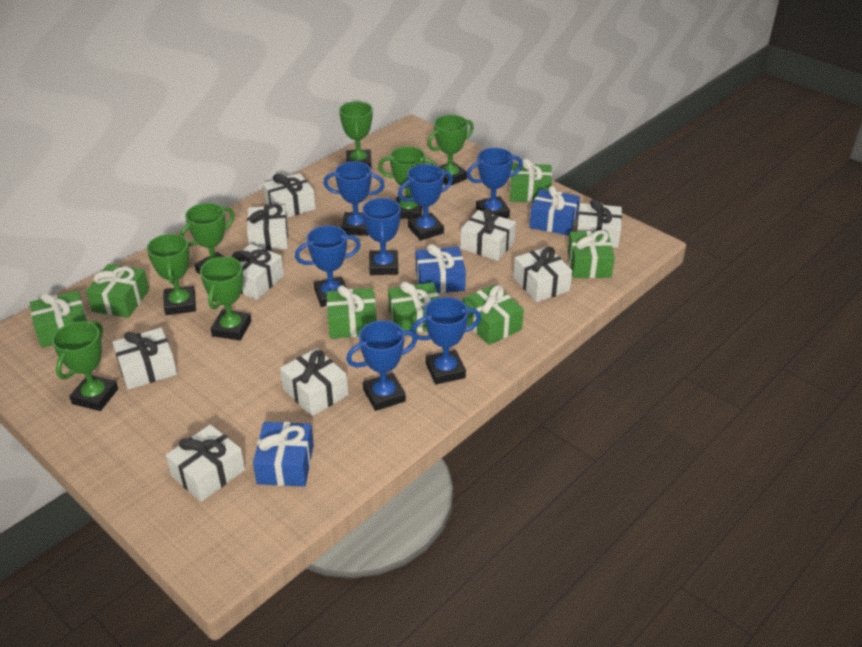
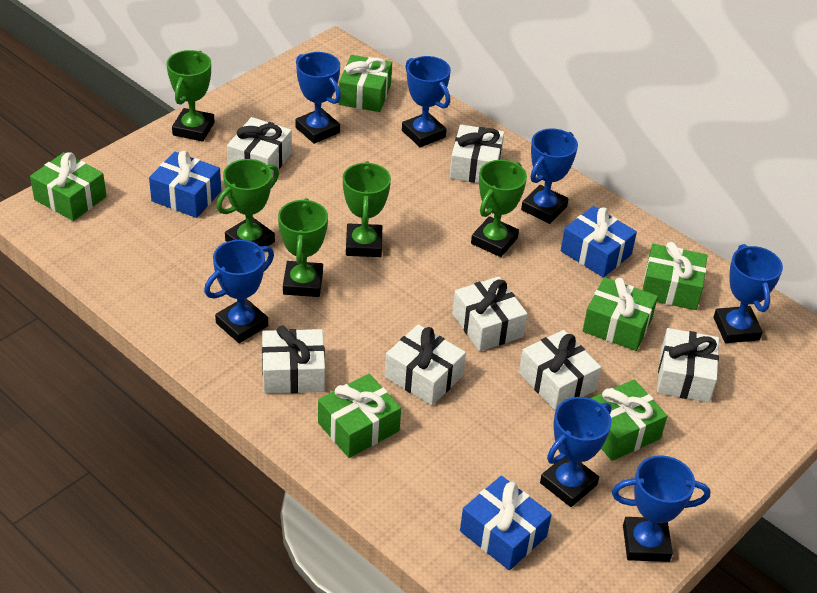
green gift: 7 -> 6
green trophy: 7 -> 5
white gift: 9 -> 7

